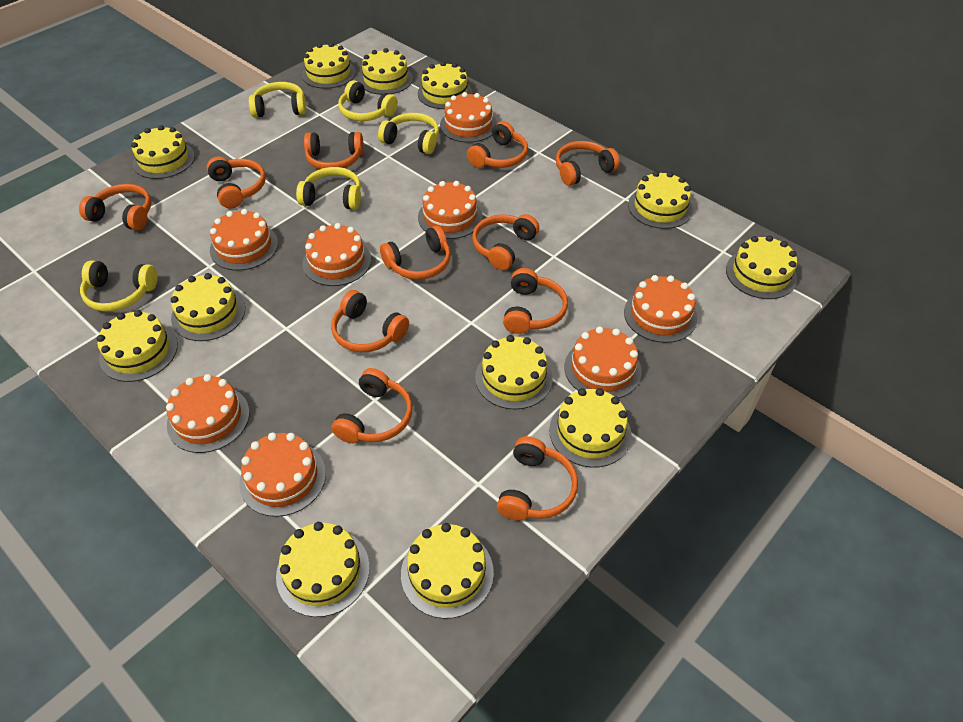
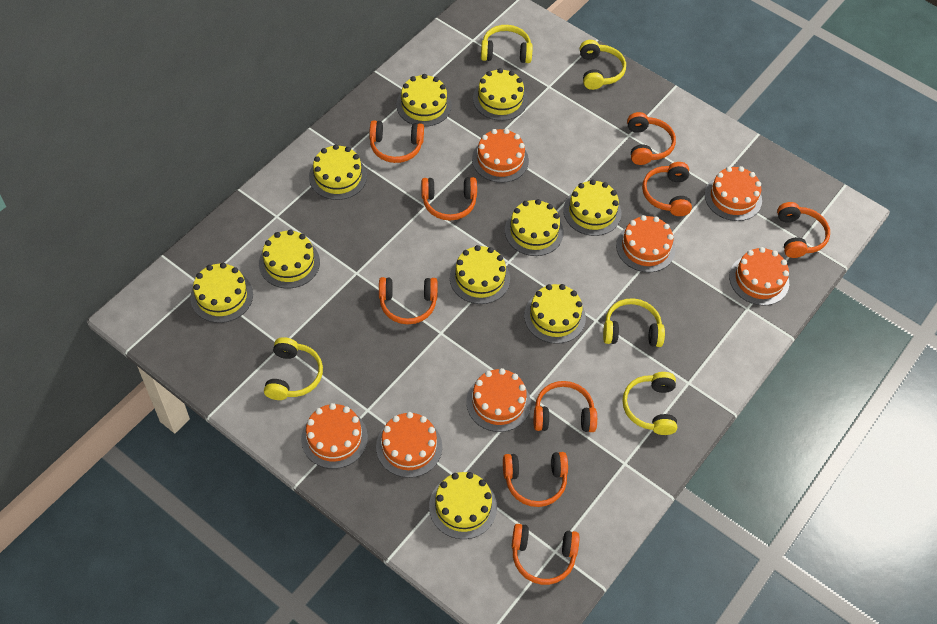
orange cake: 8 -> 7
orange headphones: 11 -> 9
yellow cake: 12 -> 10

